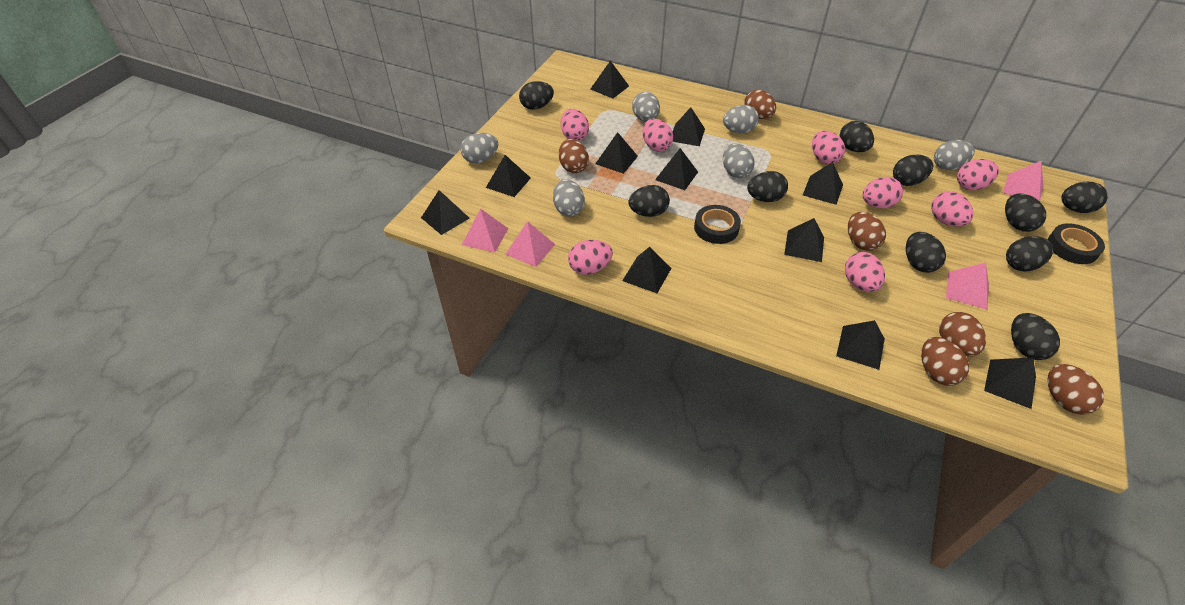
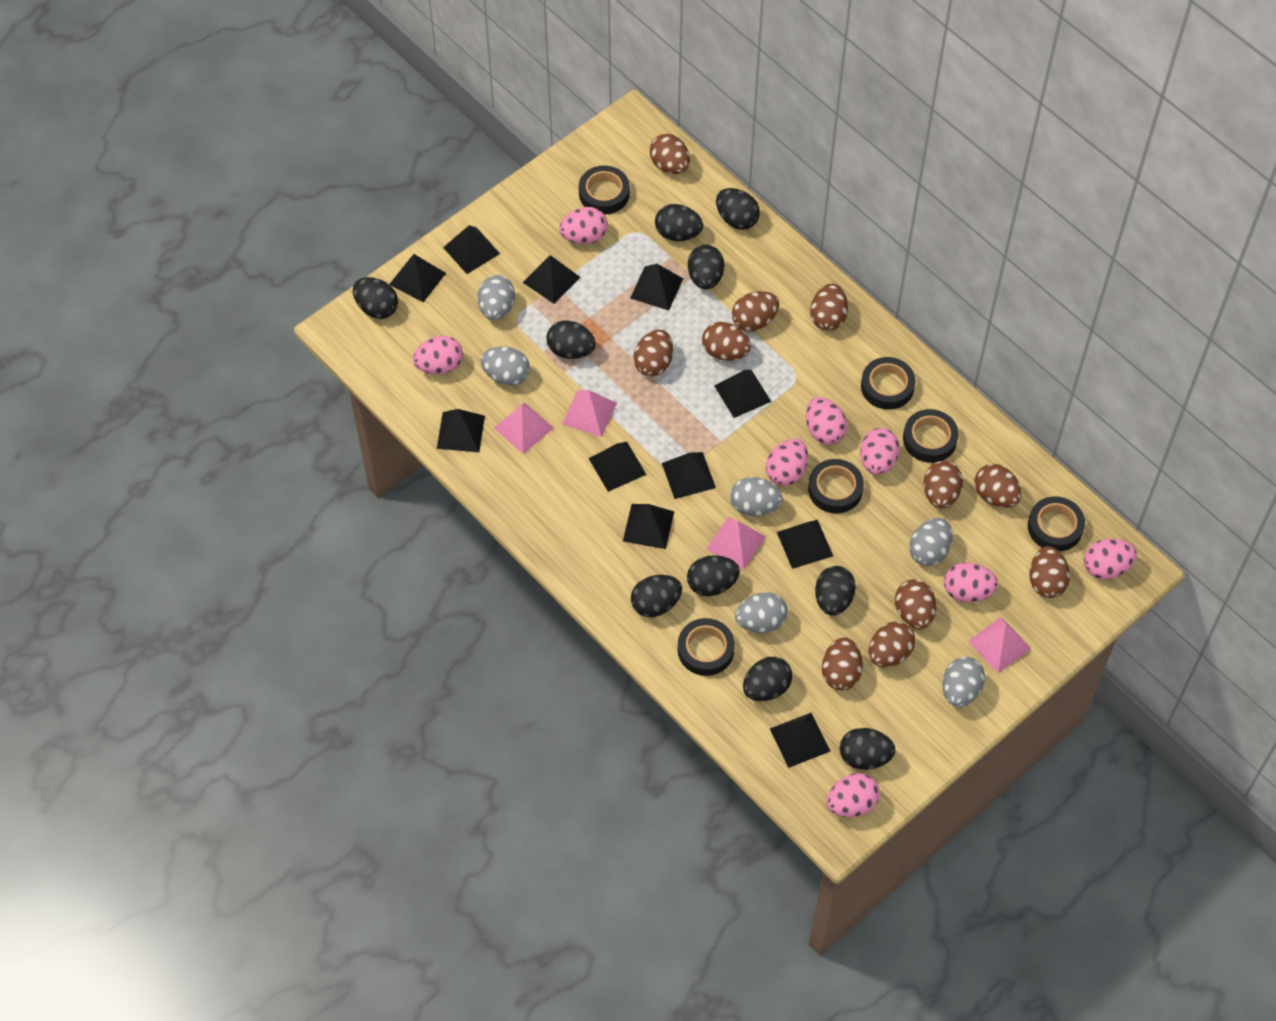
black tape: 2 -> 6
brown egg: 6 -> 11

